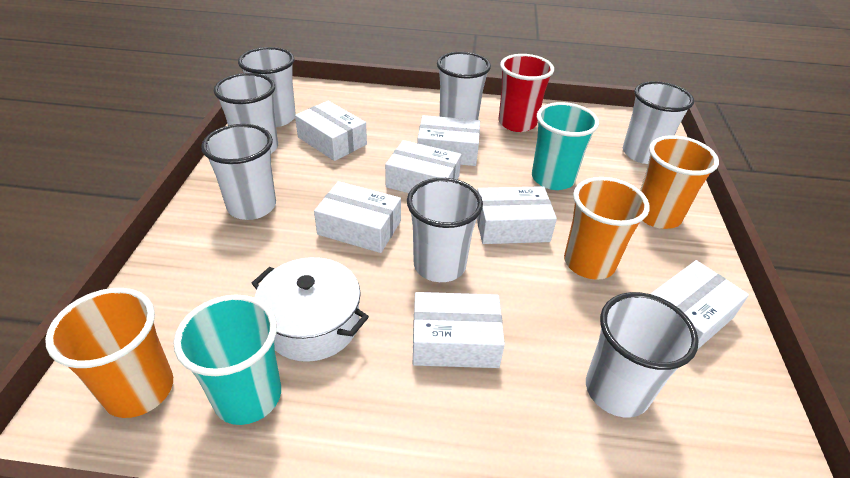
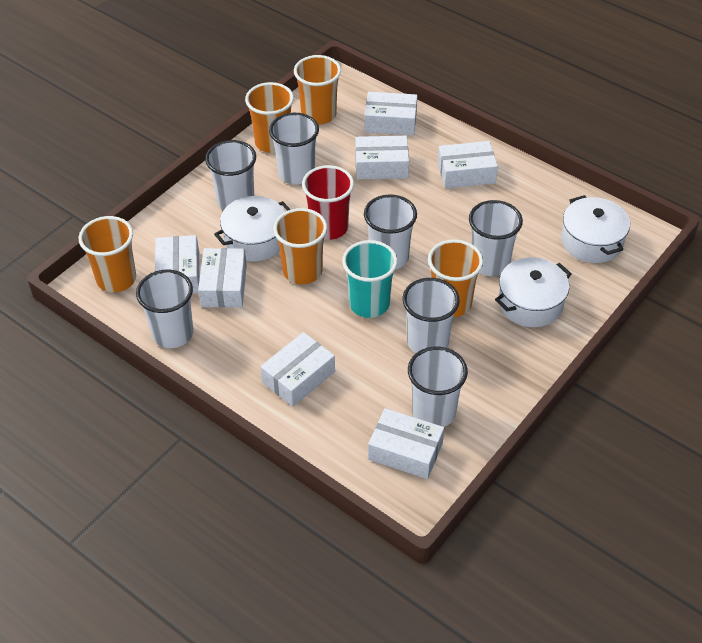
orange cup: 3 -> 5
turquoise cup: 2 -> 1
white pot: 1 -> 3

